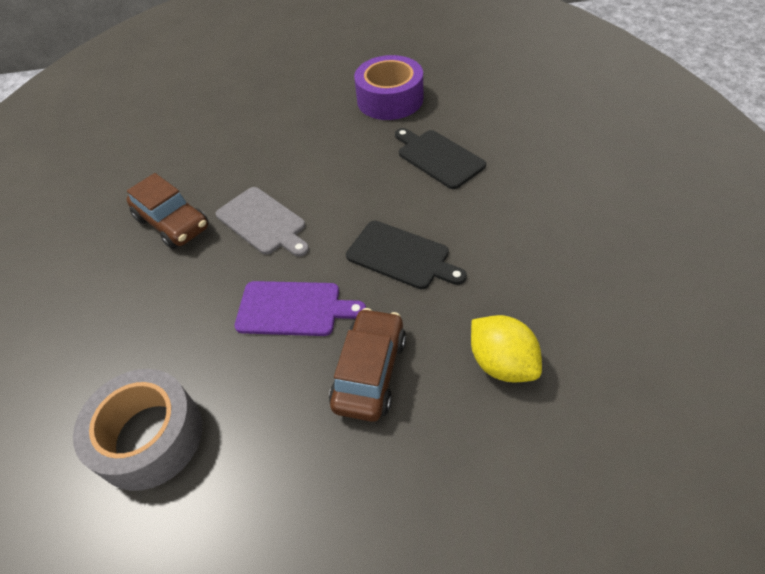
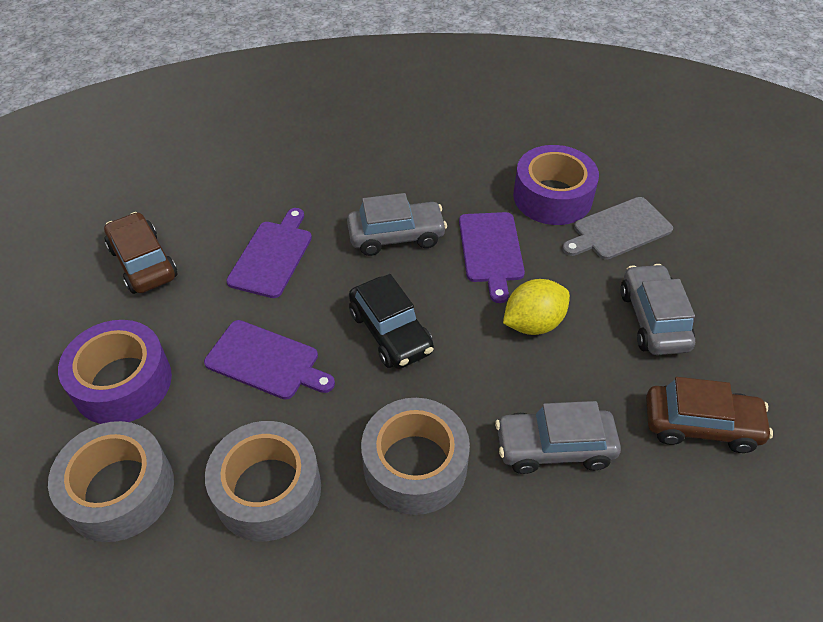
black car: 0 -> 1
black cutting board: 2 -> 0
grey car: 0 -> 3
grey tape: 1 -> 3
purple cutting board: 1 -> 3
purple tape: 1 -> 2

